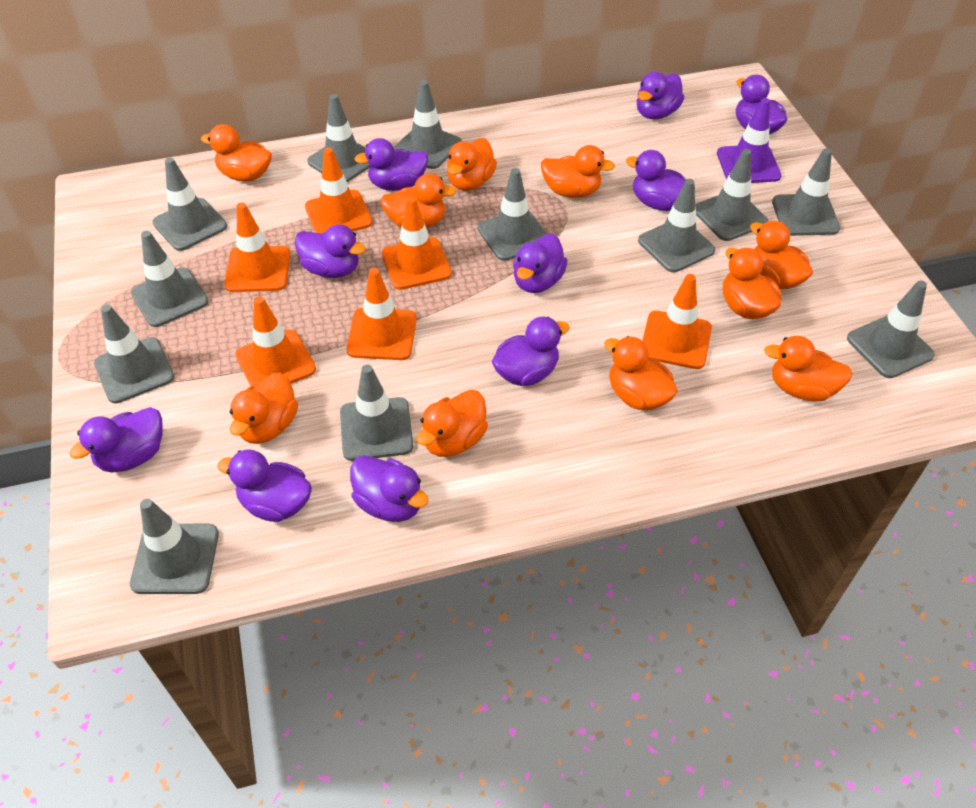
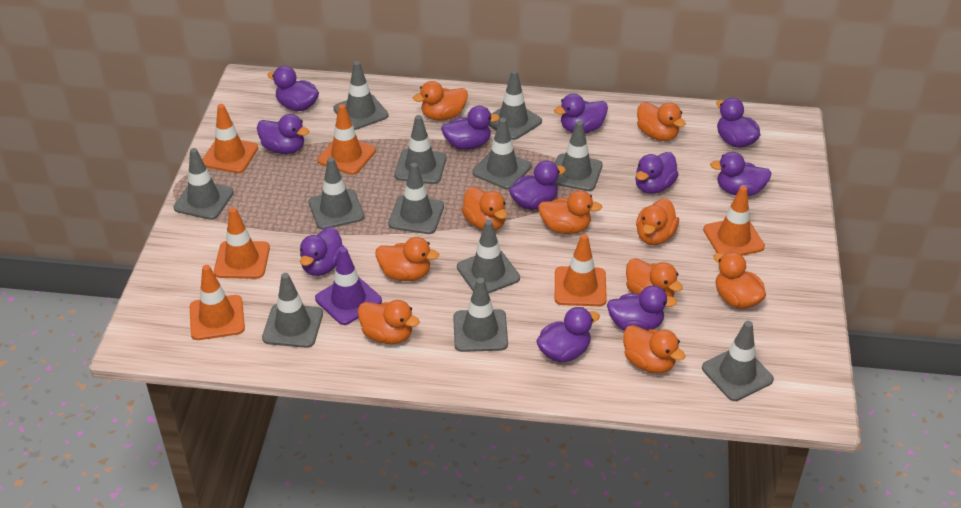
purple duck: 10 -> 11

